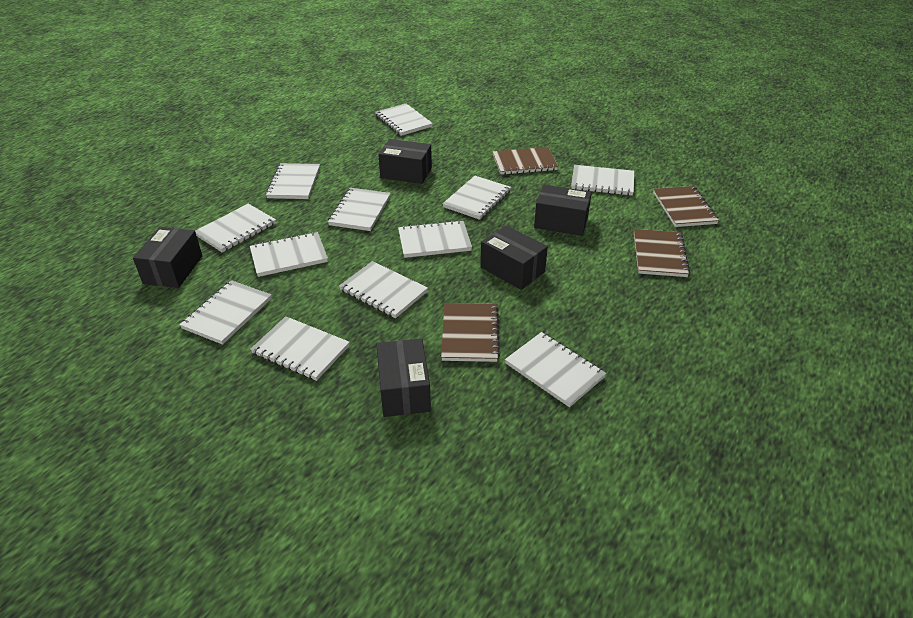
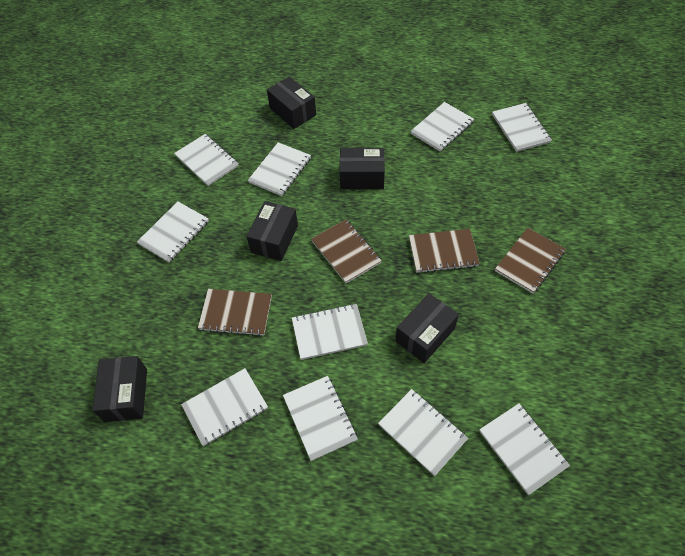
white notebook: 12 -> 10

